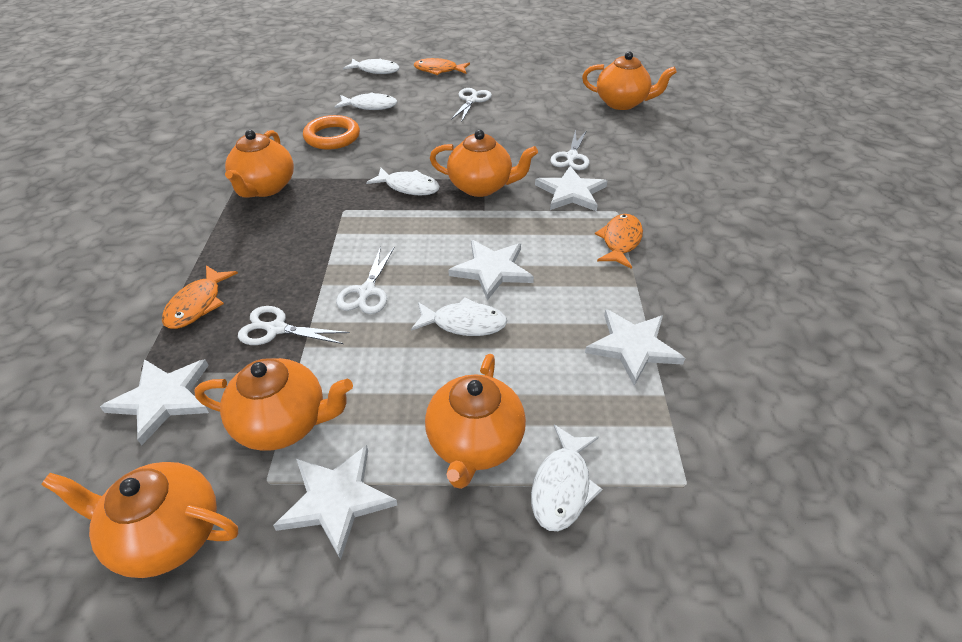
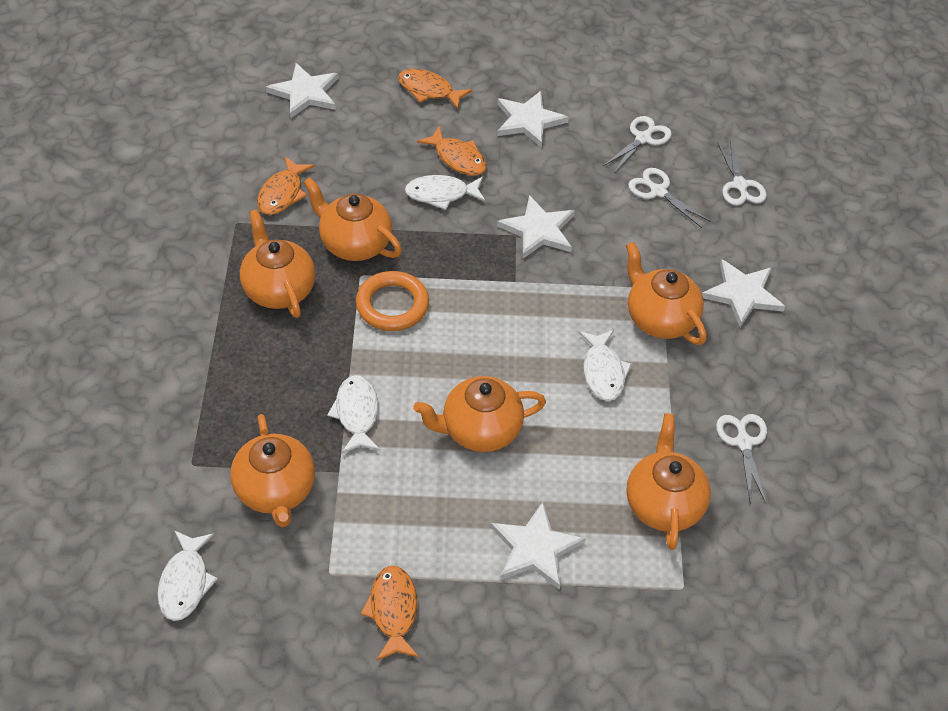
orange fish: 3 -> 4
white fish: 5 -> 4

